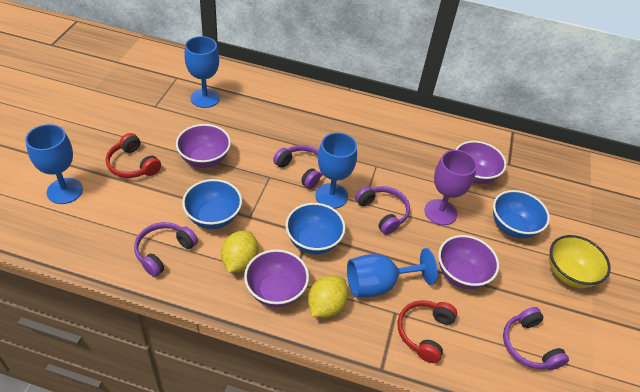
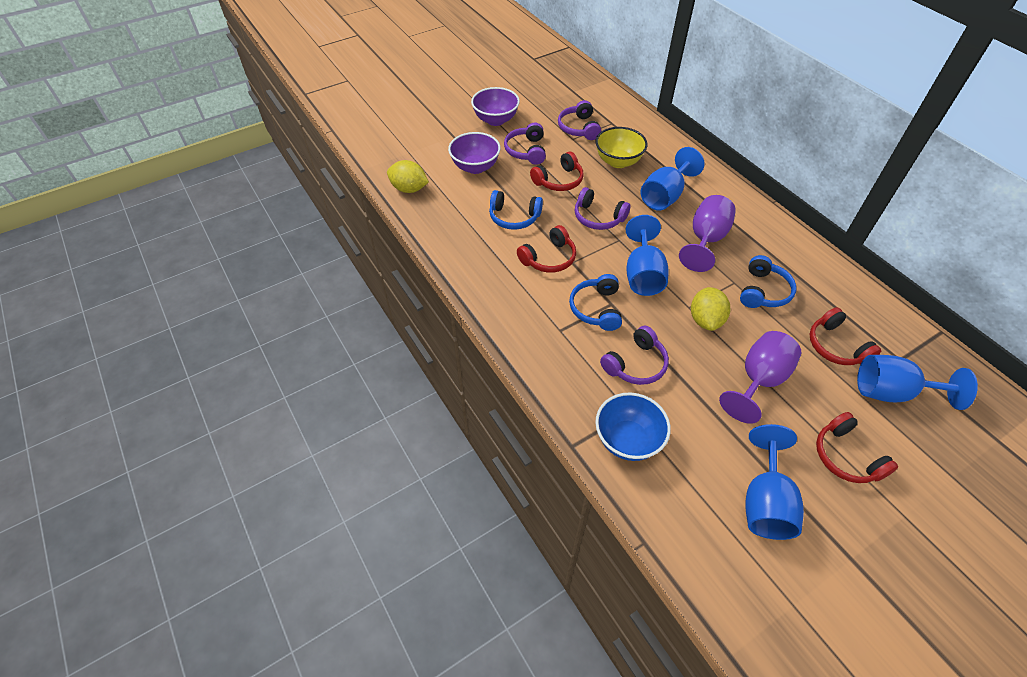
blue bowl: 3 -> 1
blue headphones: 0 -> 3
purple bowl: 4 -> 2
purple goblet: 1 -> 2
red headphones: 2 -> 4

